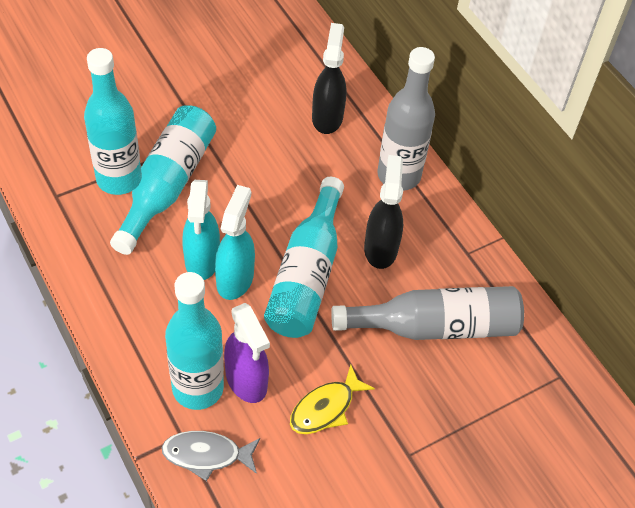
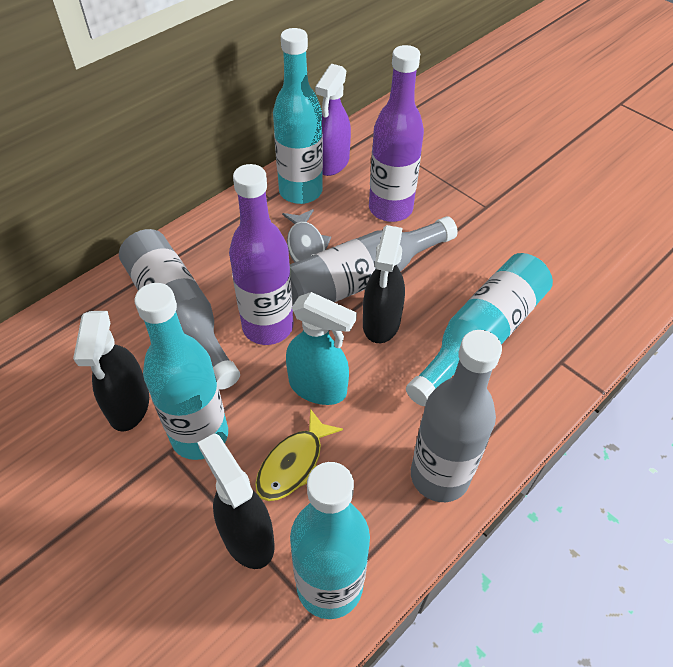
black spray bottle: 2 -> 3
grey bottle: 2 -> 3
purple bottle: 0 -> 2
turquoise spray bottle: 2 -> 1

